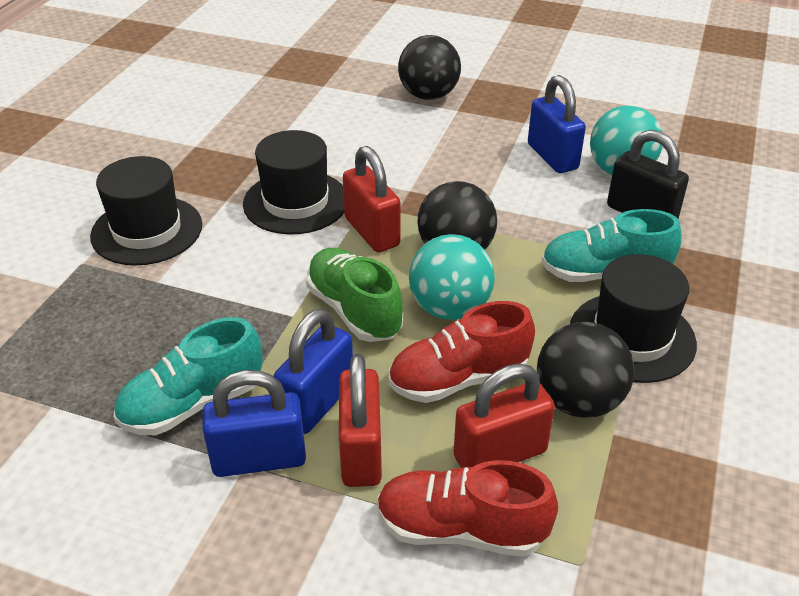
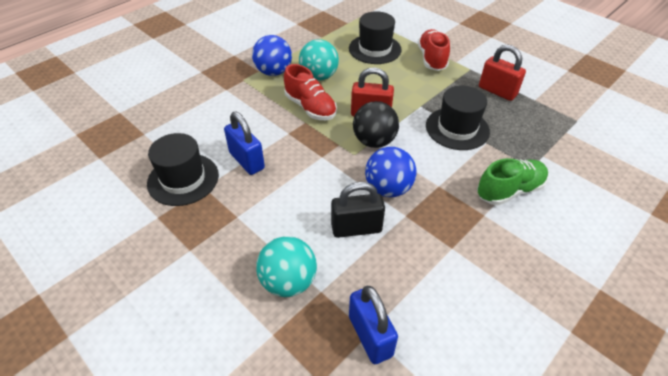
black ball: 3 -> 1
blue ball: 0 -> 2
blue padlock: 3 -> 2
red padlock: 3 -> 2
turquoise shoe: 2 -> 0

